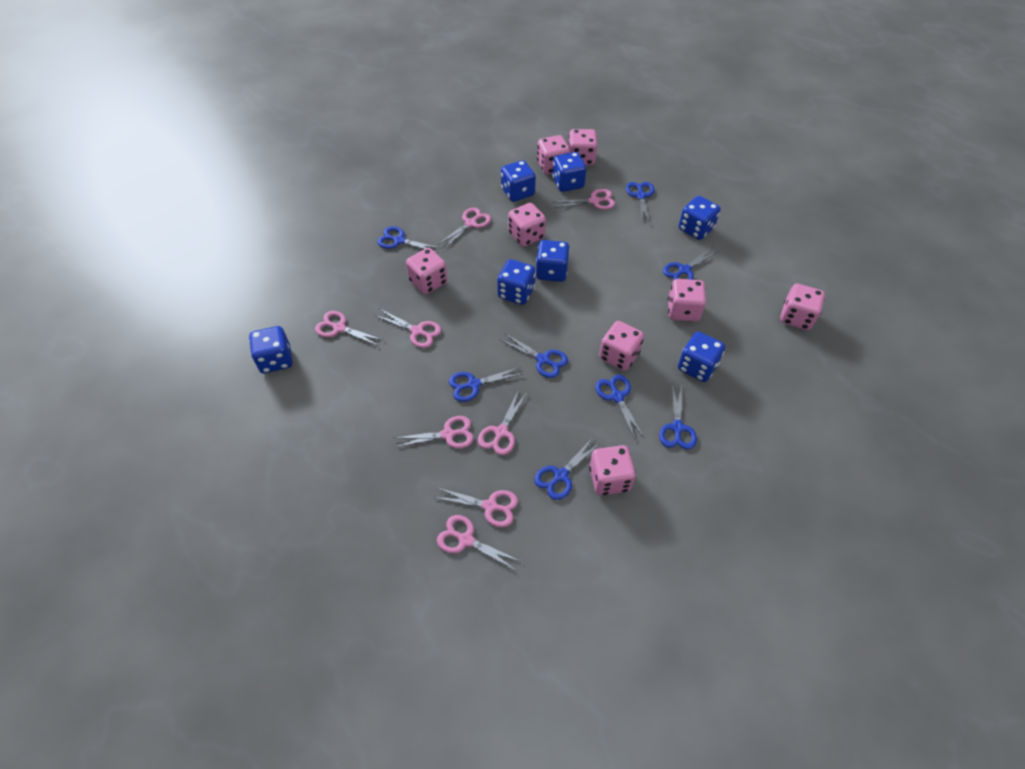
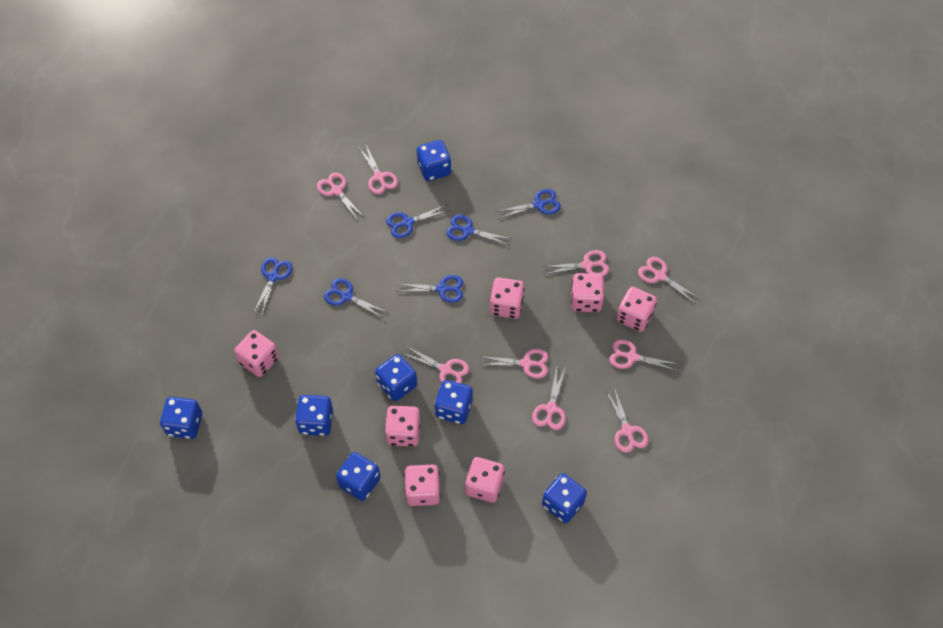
blue scissors: 8 -> 6
pink dice: 8 -> 7
pink scissors: 8 -> 9

